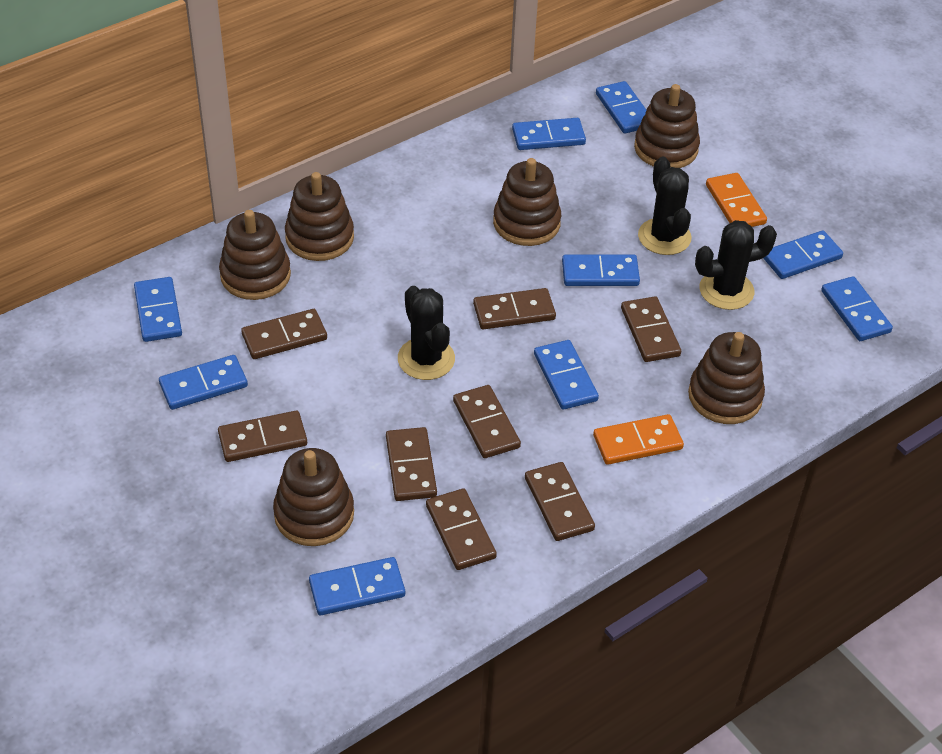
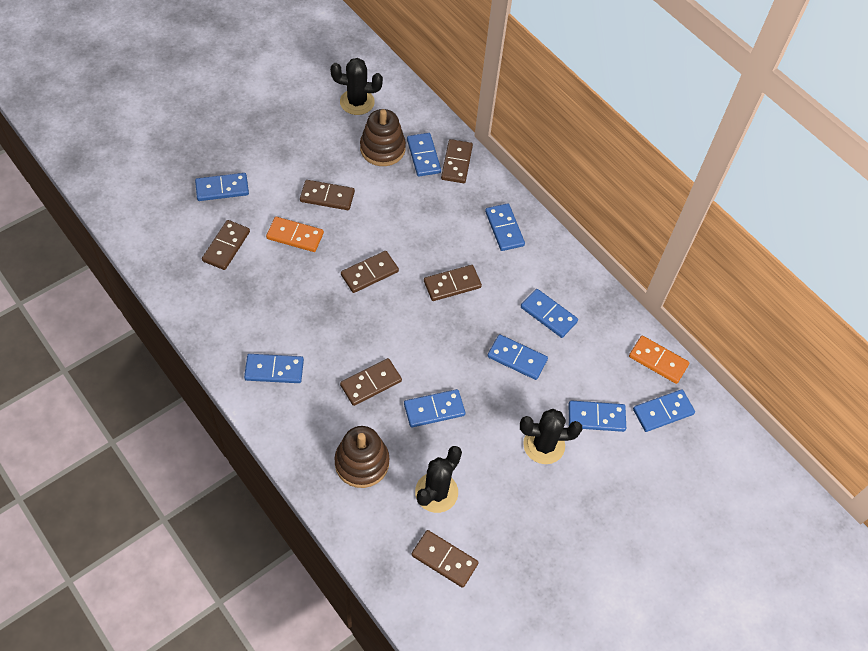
brown domino: 8 -> 7
brown stacking toy: 6 -> 2

